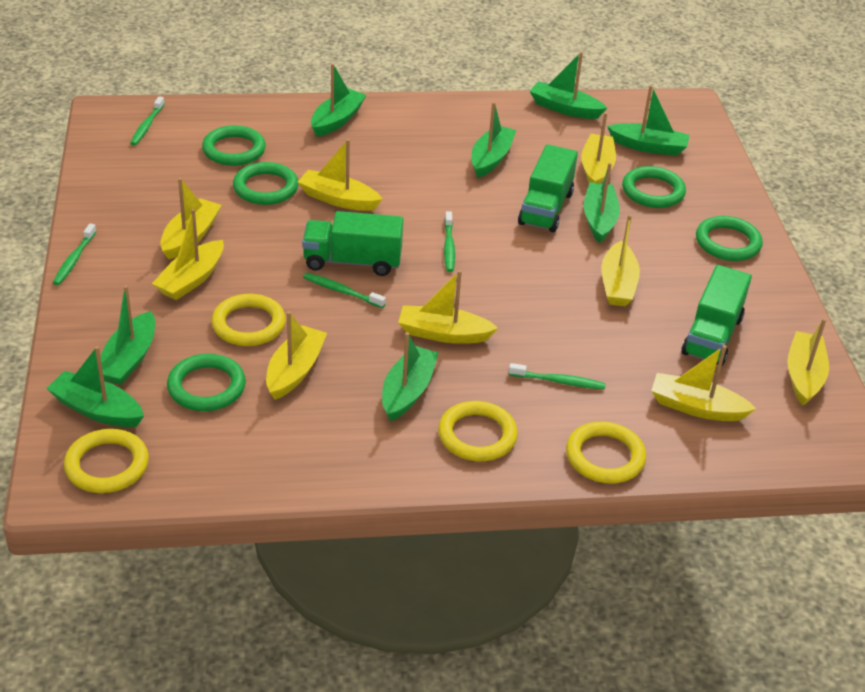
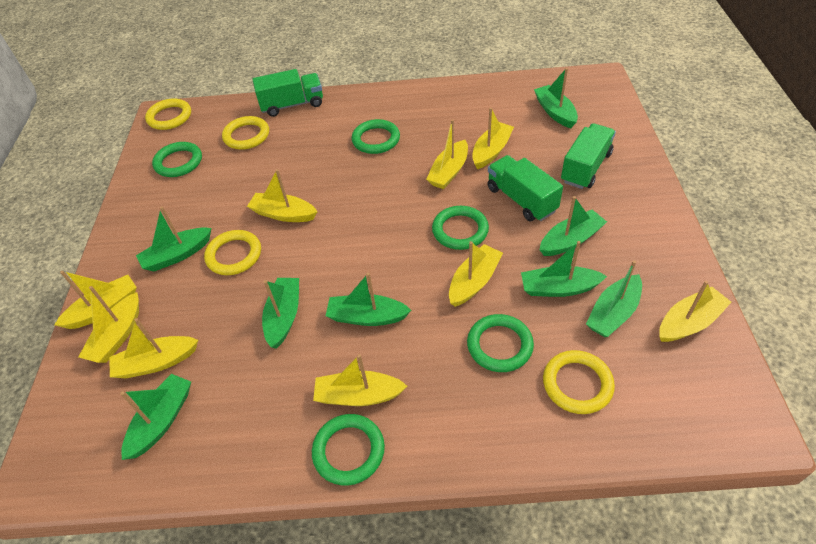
green toothbrush: 5 -> 0

